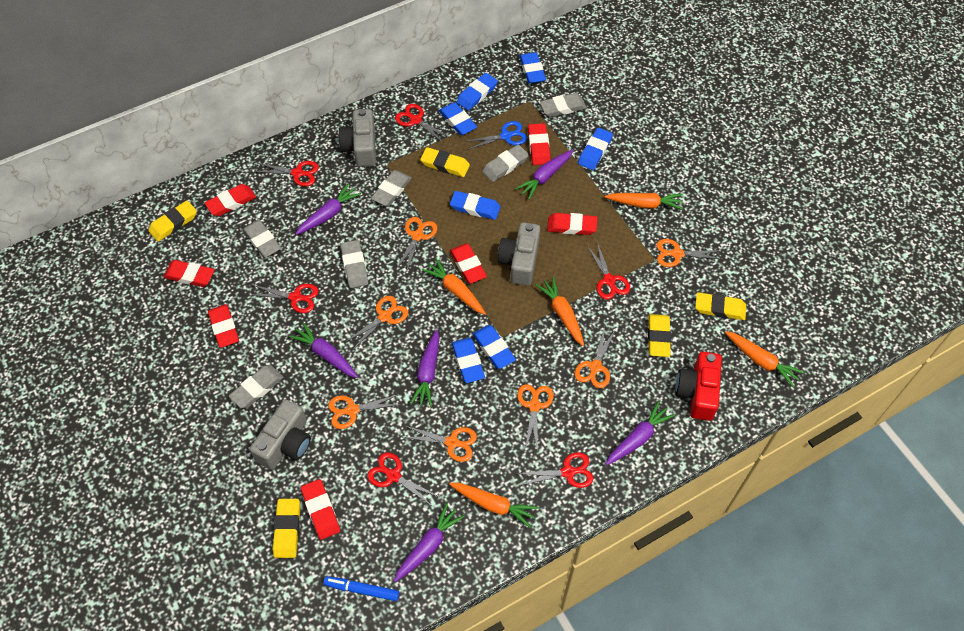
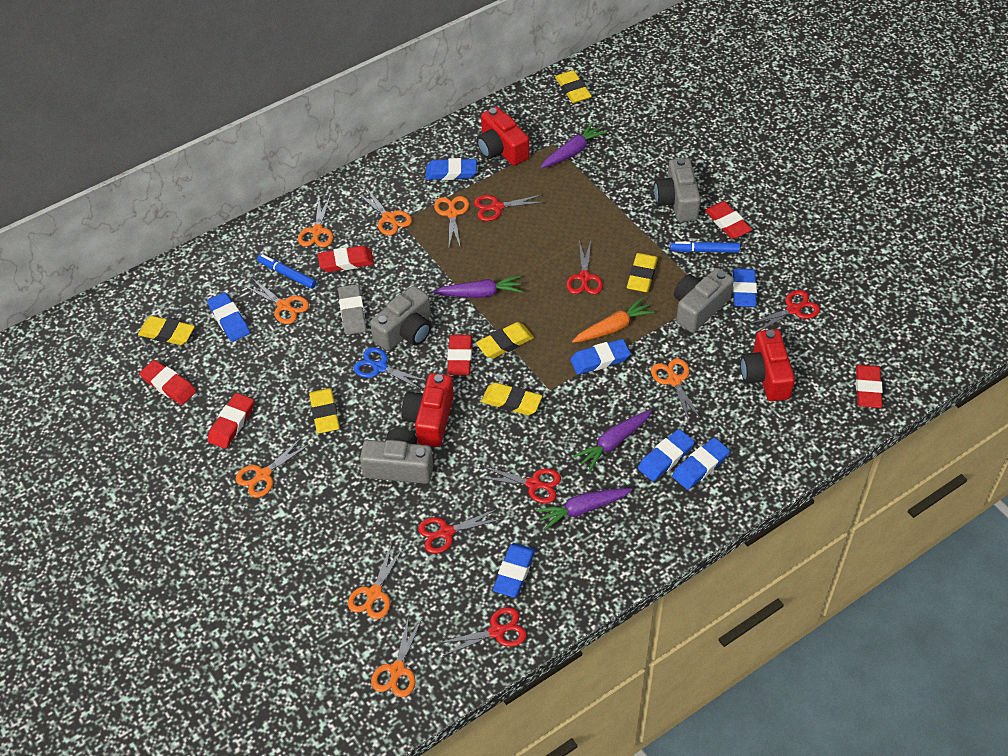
blue marker: 1 -> 2
grey camera: 3 -> 4
grey eraser: 6 -> 1
orange carrot: 5 -> 1
orange scissors: 7 -> 8
purple carrot: 6 -> 4
red camera: 1 -> 3
red eraser: 7 -> 6
yellow eraser: 5 -> 6

